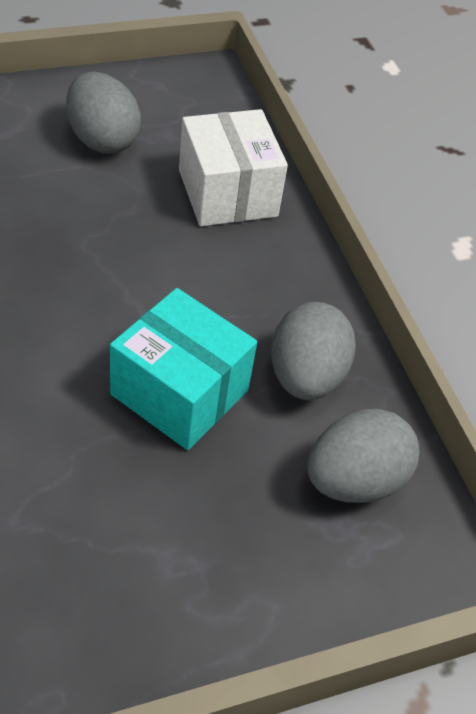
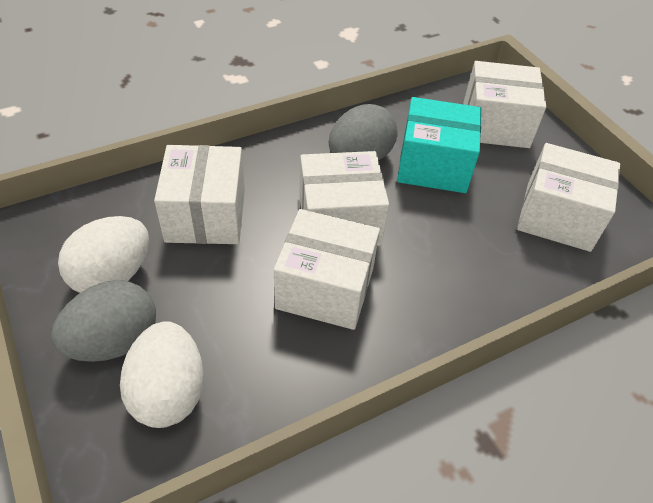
grey egg: 3 -> 2
white box: 1 -> 5
white egg: 0 -> 2

